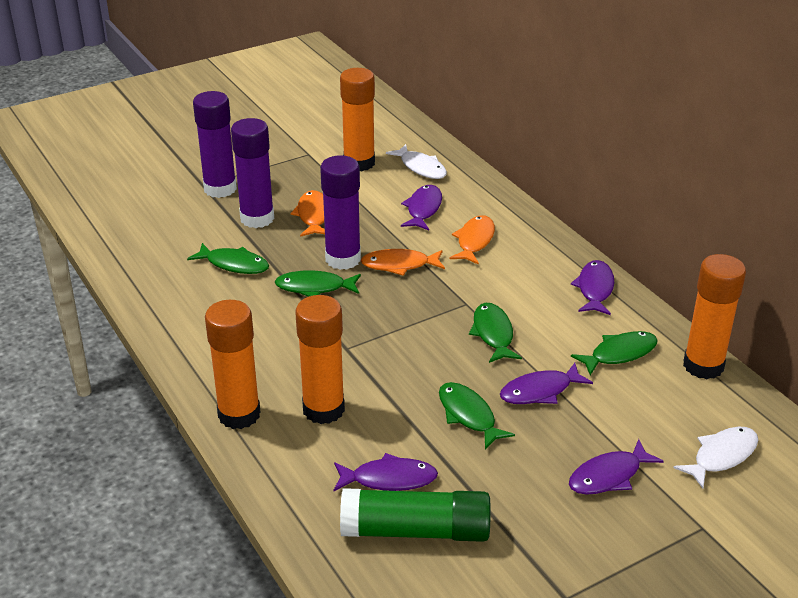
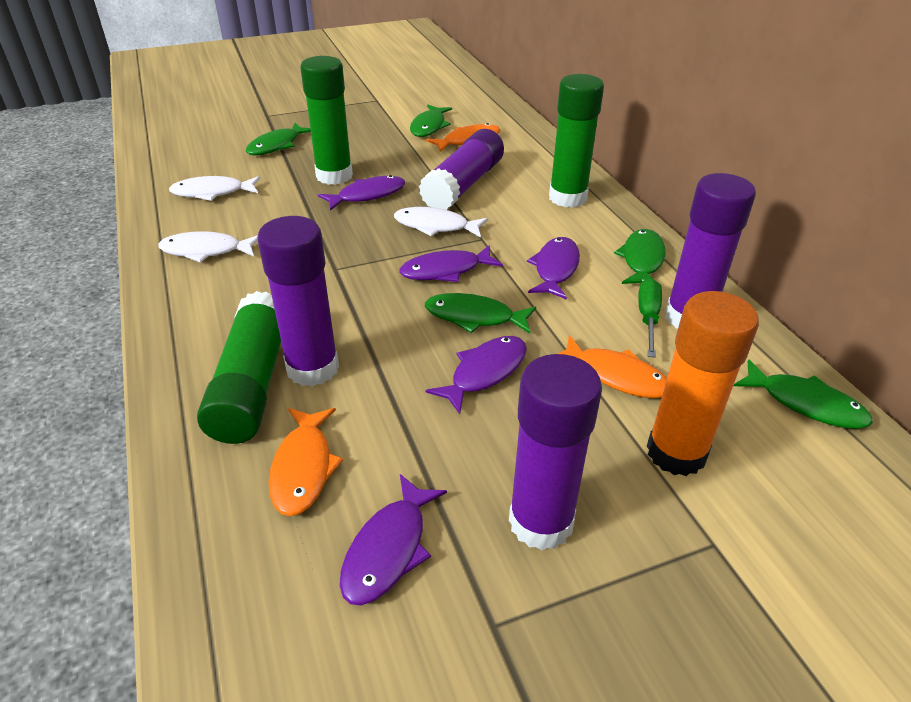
green glue stick: 1 -> 3
green screwdriver: 0 -> 1
orange glue stick: 4 -> 1
purple glue stick: 3 -> 4
white fish: 2 -> 3

